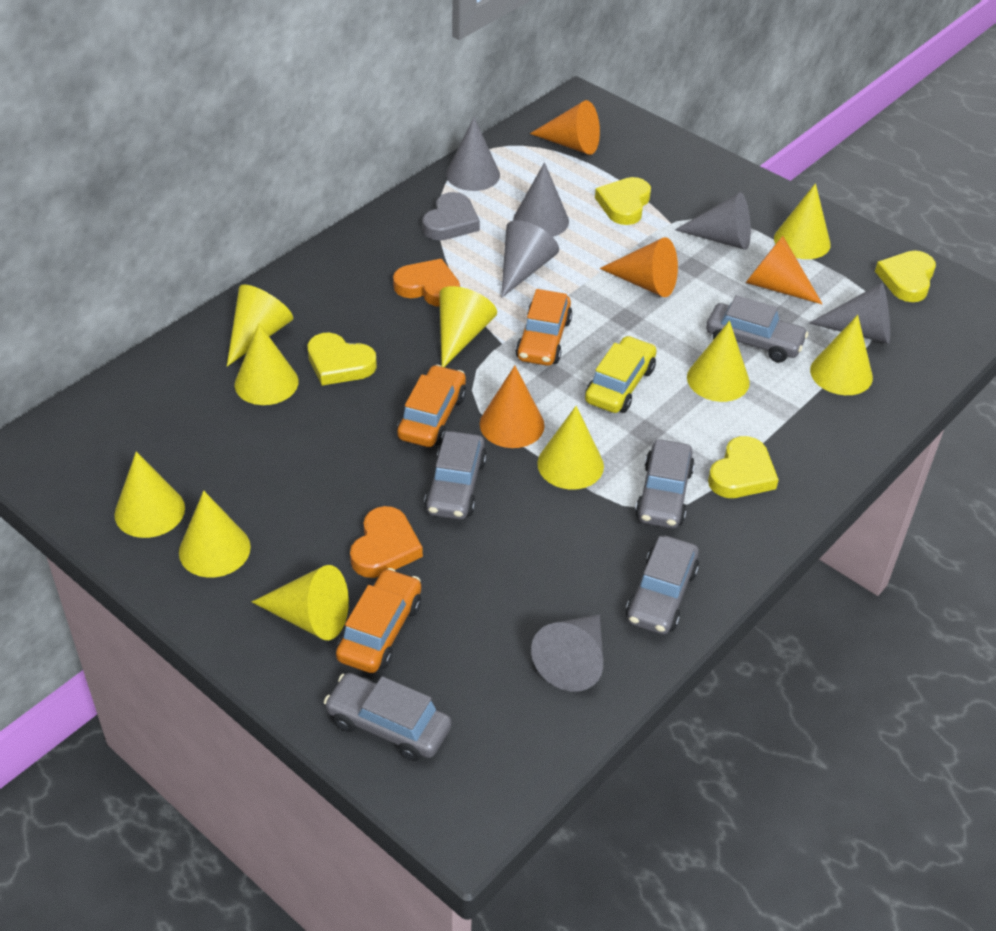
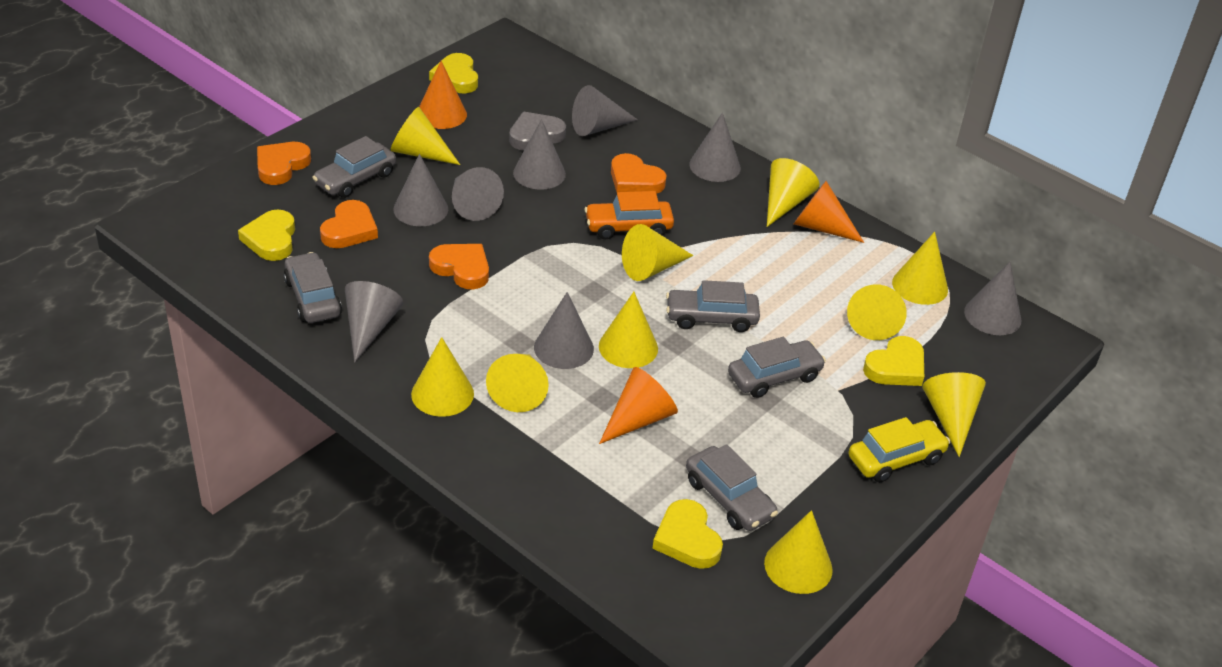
grey cone: 6 -> 8
orange car: 3 -> 1
orange cone: 4 -> 3
orange heart: 2 -> 4

